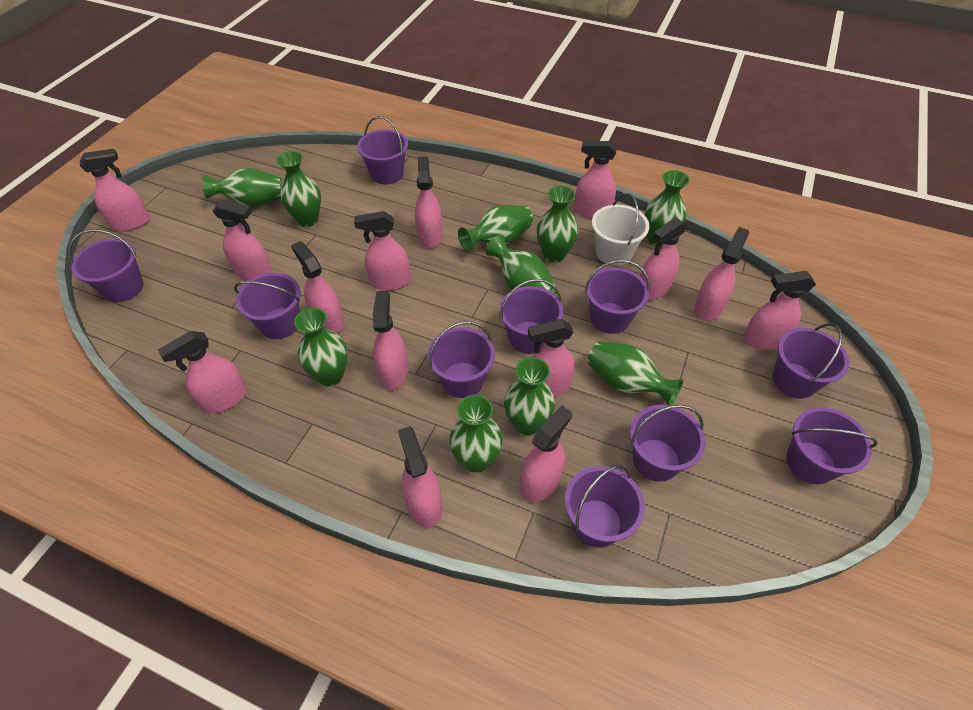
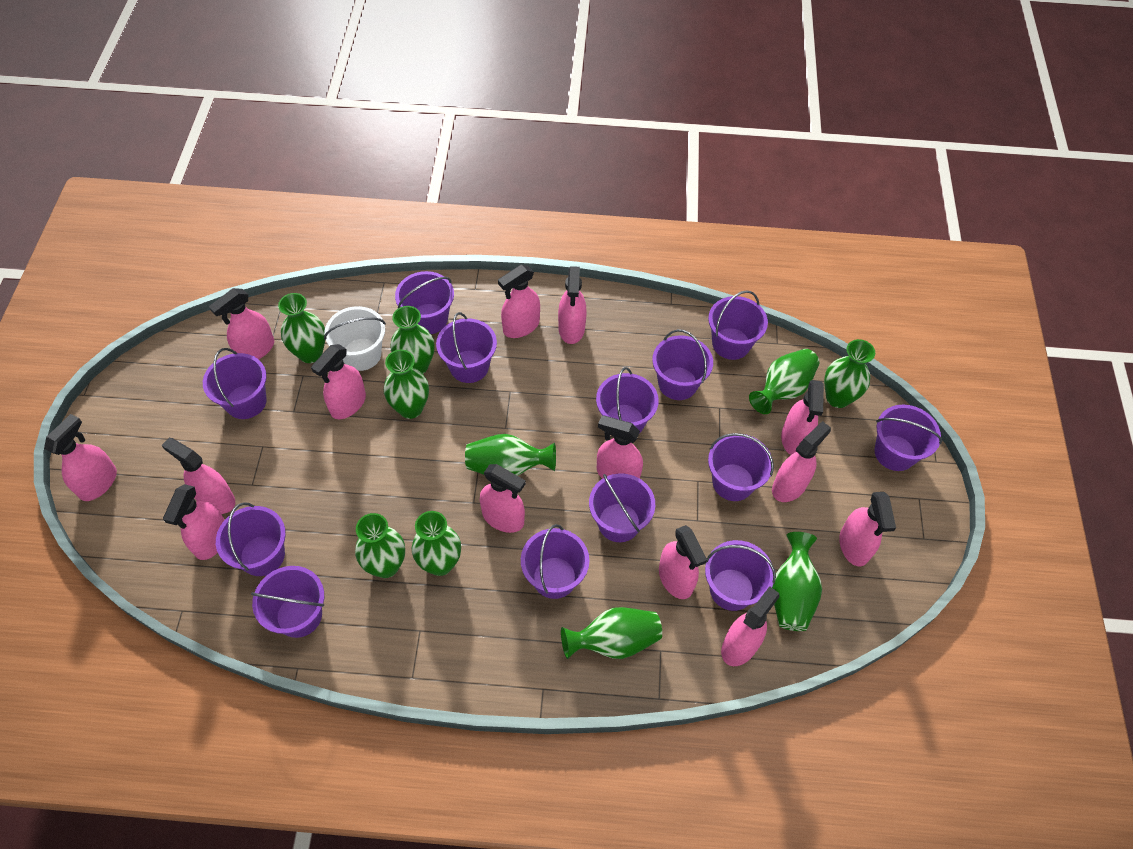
purple bucket: 10 -> 13

